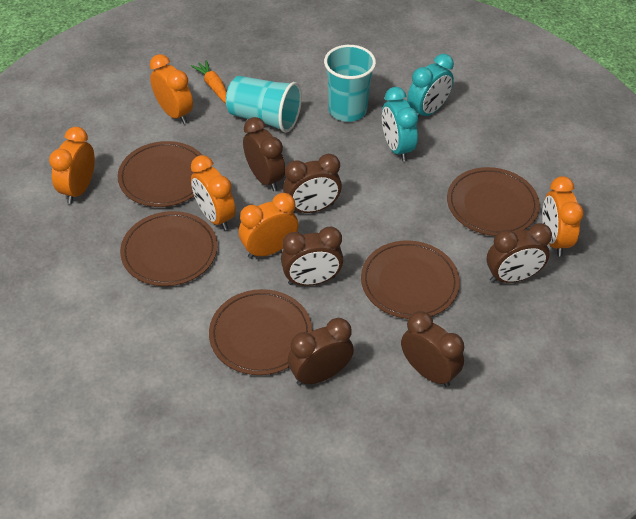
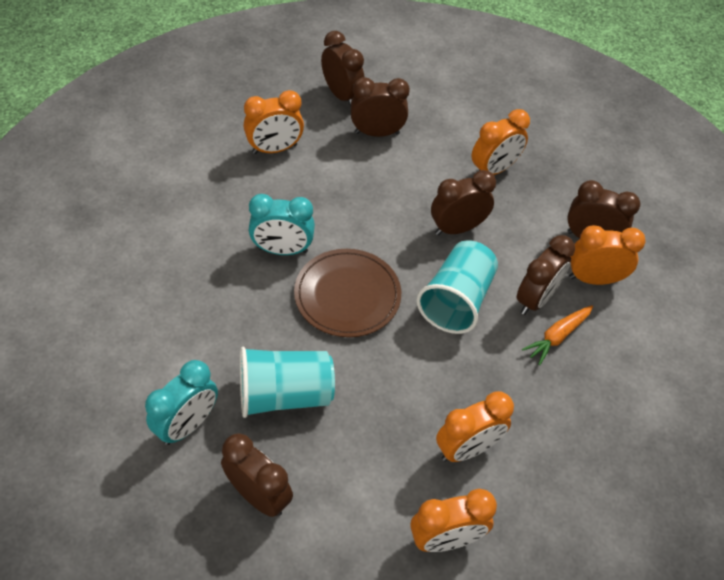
brown plate: 5 -> 1

